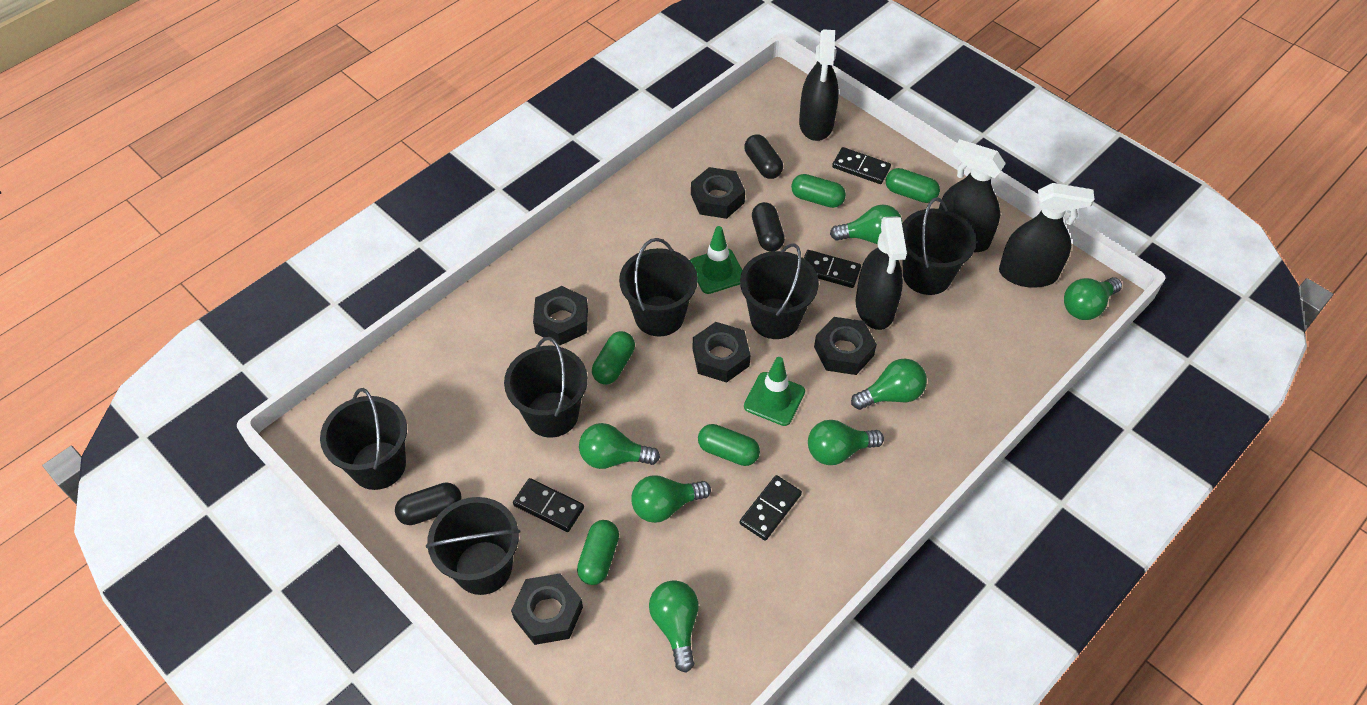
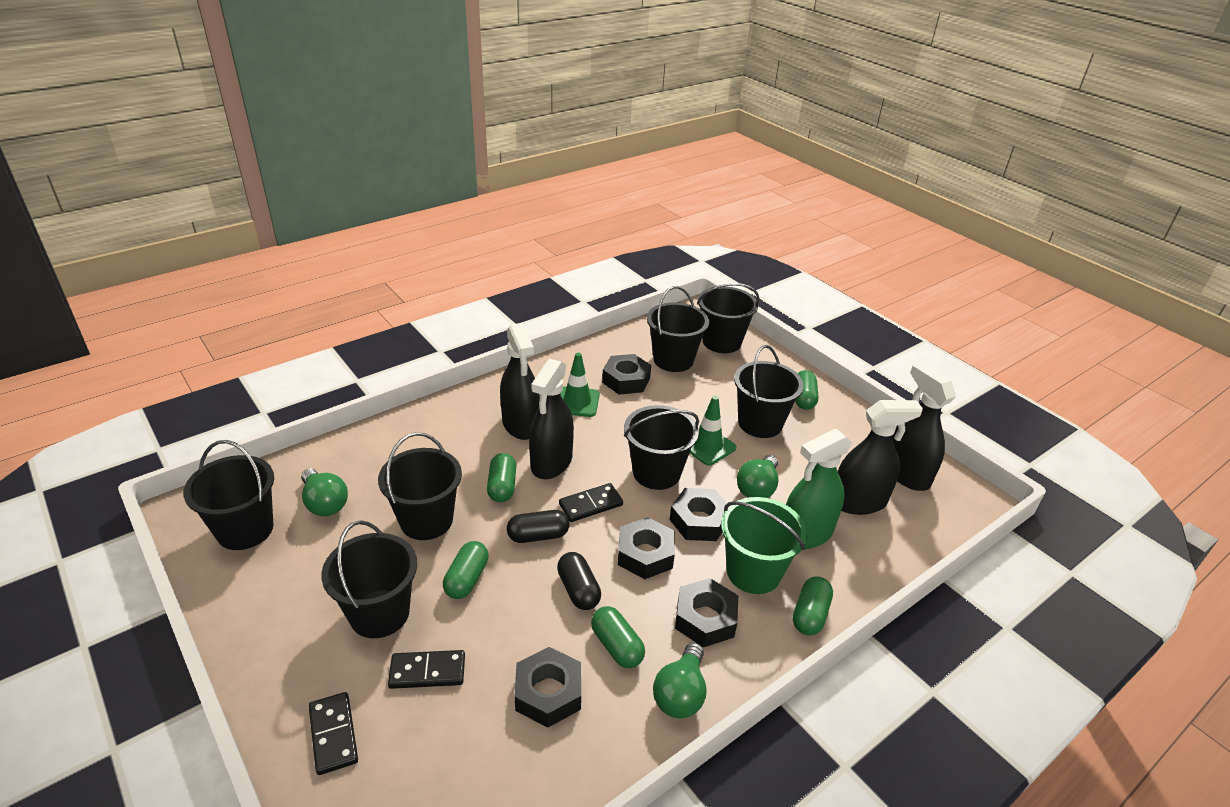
black bucket: 6 -> 7
black capsule: 3 -> 2
black domino: 4 -> 3
green bucket: 0 -> 1
green light bulb: 7 -> 3
green spray bottle: 0 -> 1

